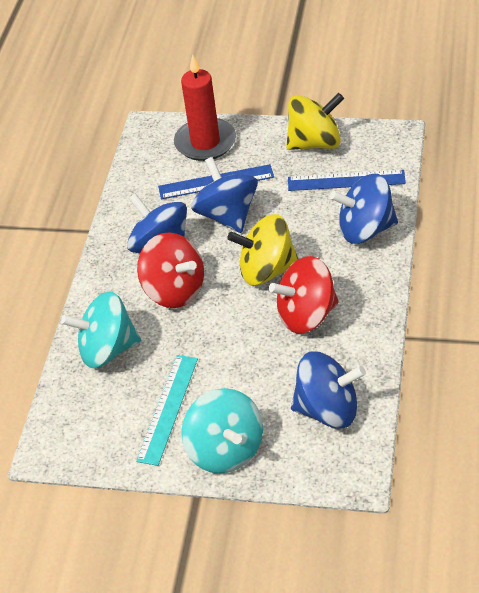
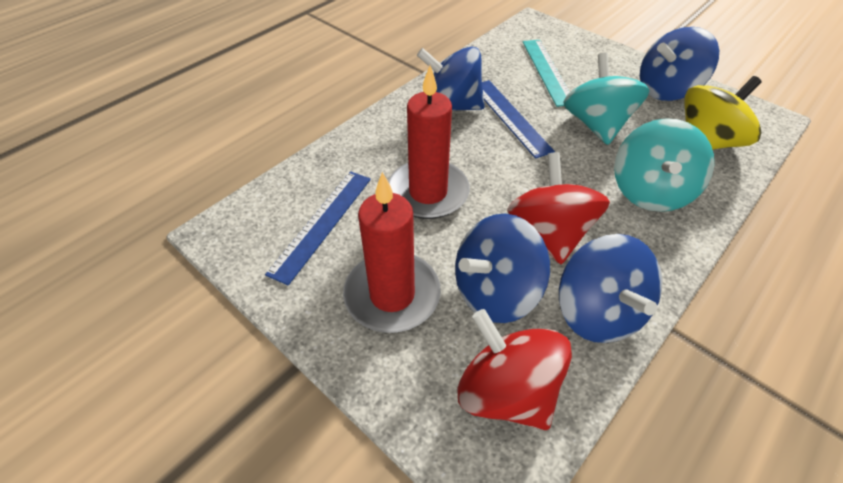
red candle: 1 -> 2
yellow spinning top: 2 -> 1

